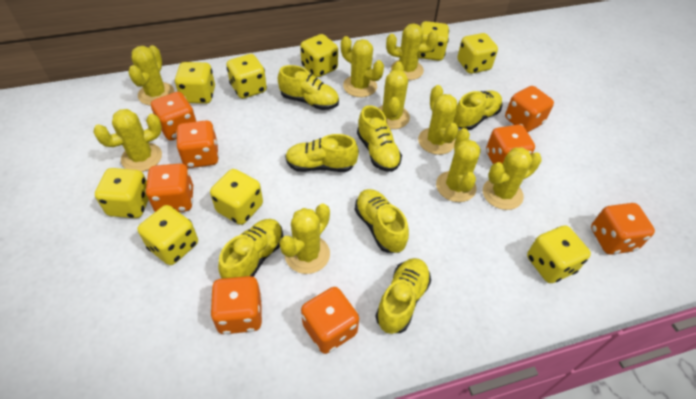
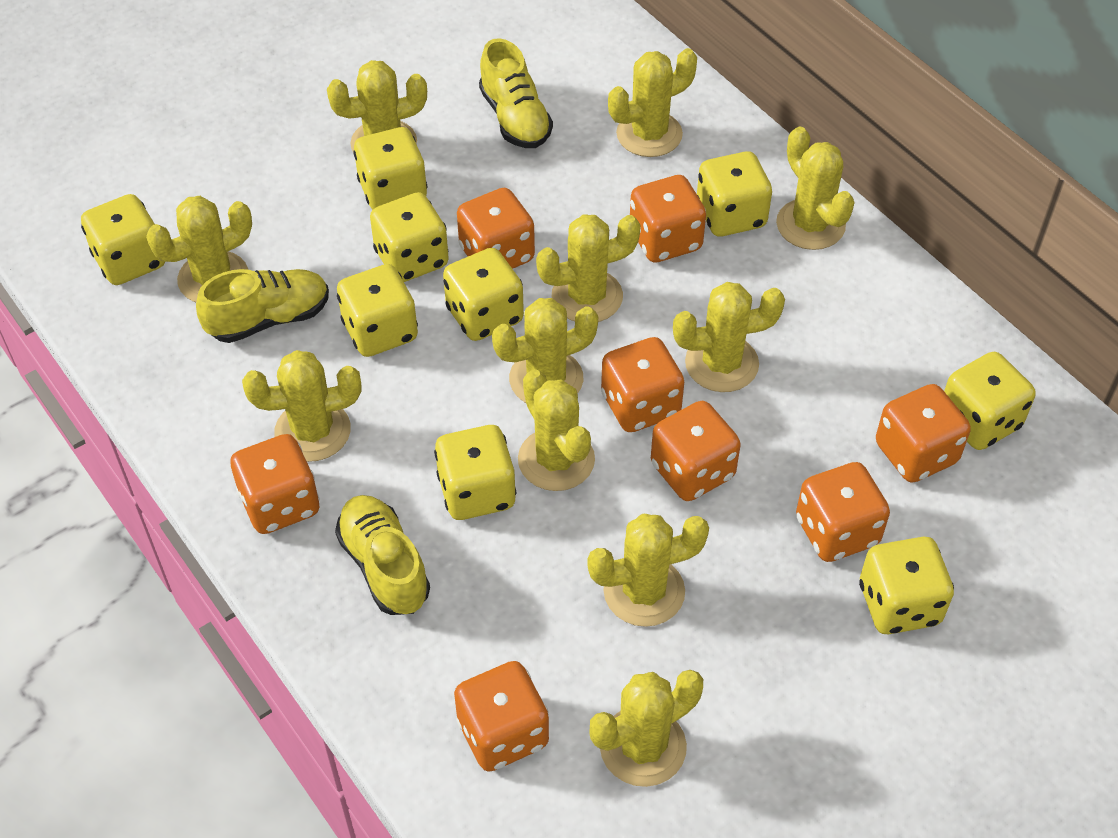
yellow cactus: 9 -> 11
yellow shoe: 7 -> 3

